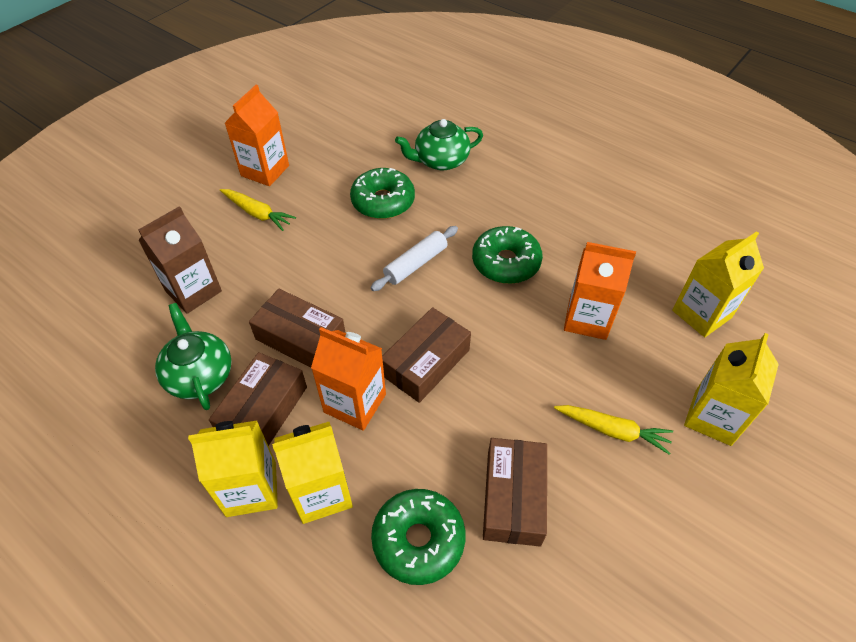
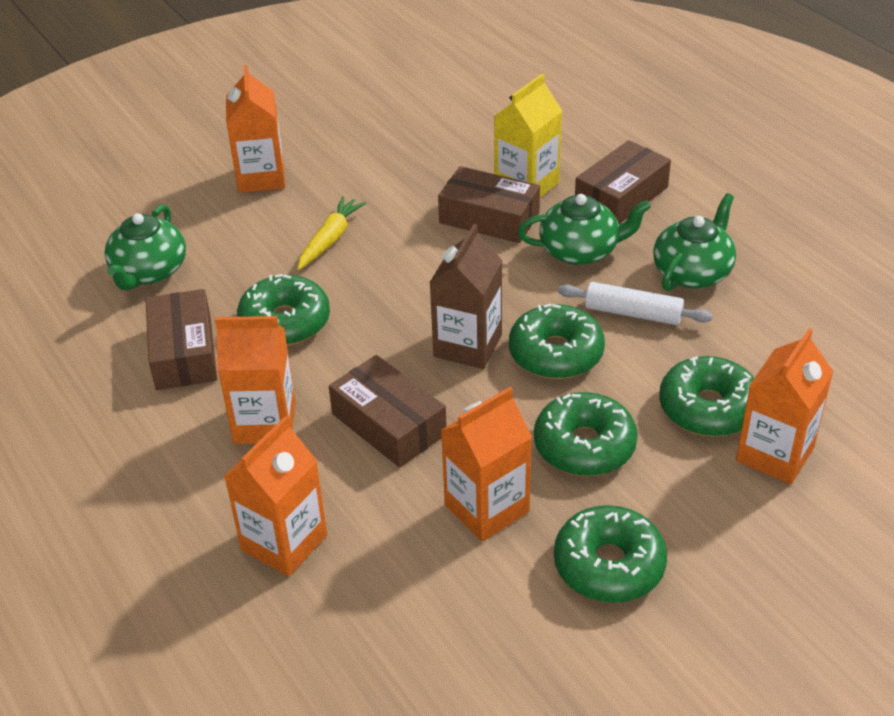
green donut: 3 -> 5
green teapot: 2 -> 3
orange carton: 3 -> 5
yellow carrot: 2 -> 1
yellow carton: 4 -> 1

